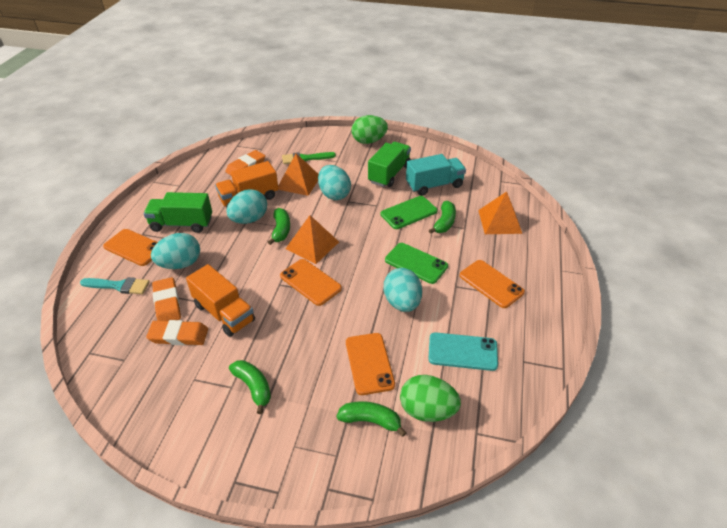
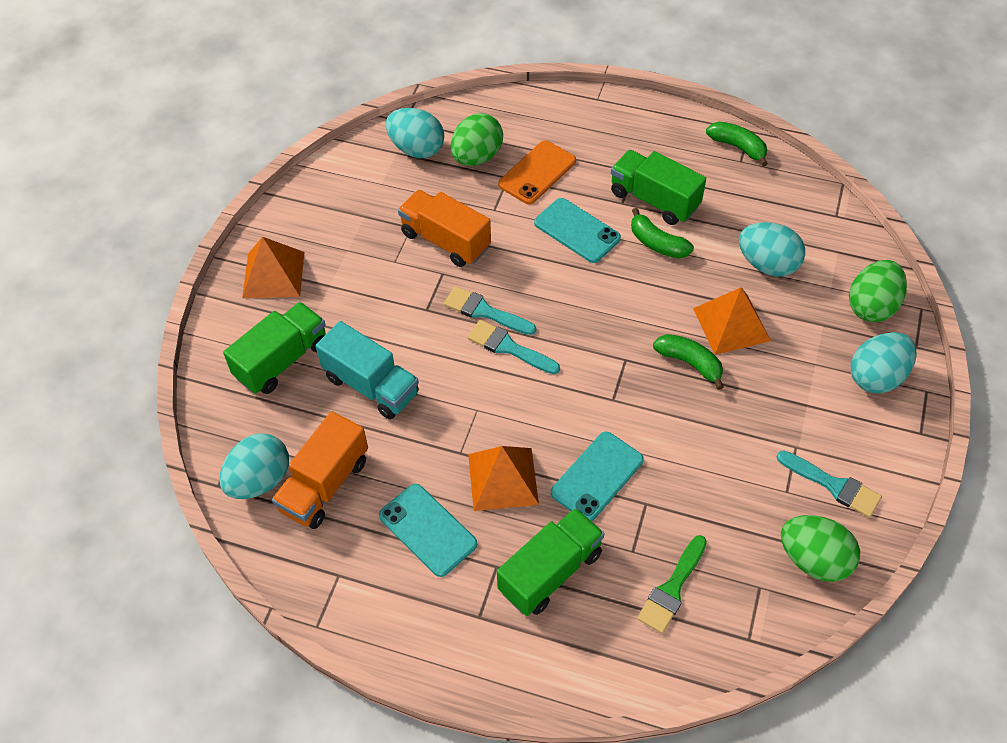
green banana: 4 -> 3
green egg: 2 -> 3
green phone: 2 -> 0
green truck: 2 -> 3
orange eraser: 3 -> 0
orange phone: 4 -> 1
turquoise brush: 1 -> 3
turquoise phone: 1 -> 3

